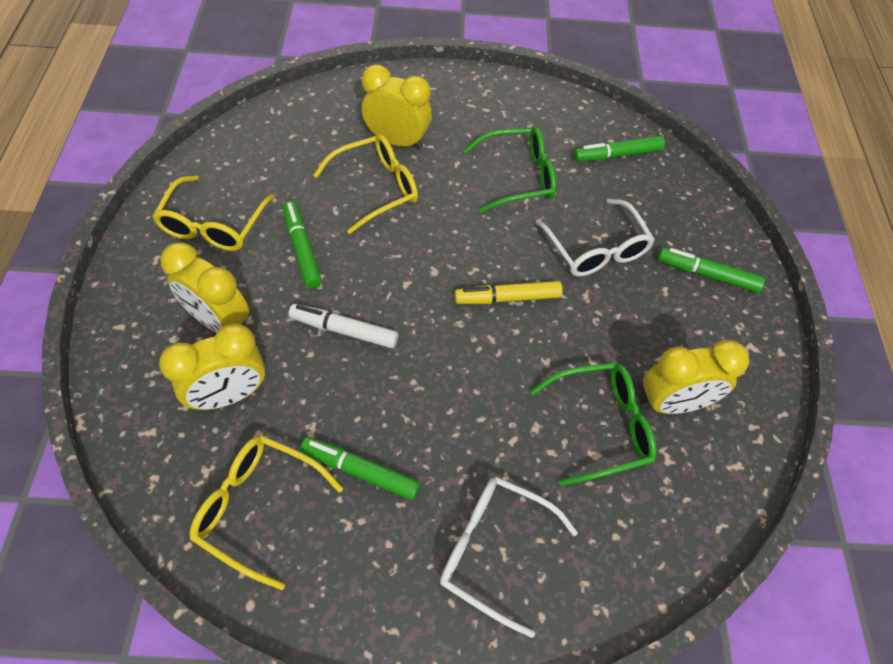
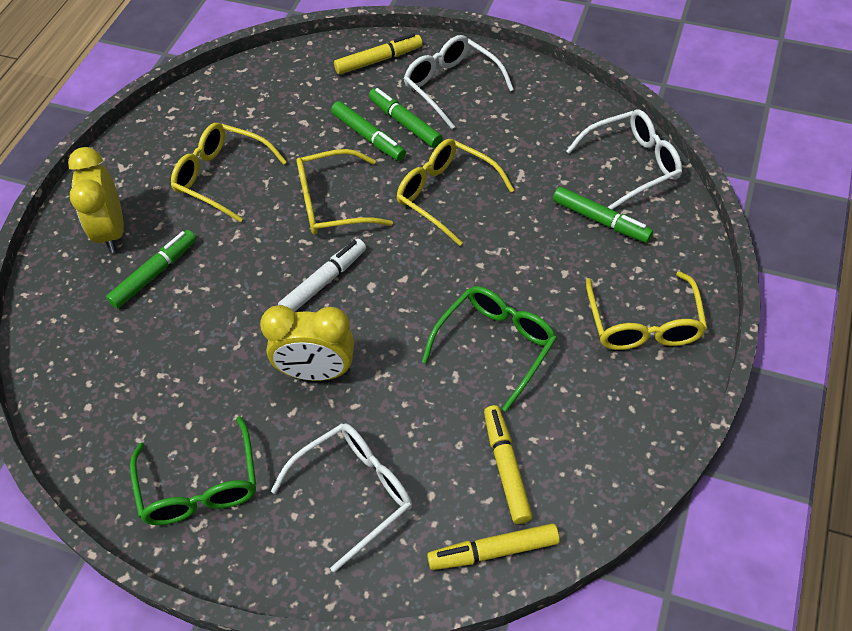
white glasses: 2 -> 3
yellow clock: 4 -> 2
yellow glasses: 3 -> 4
yellow marker: 1 -> 3

